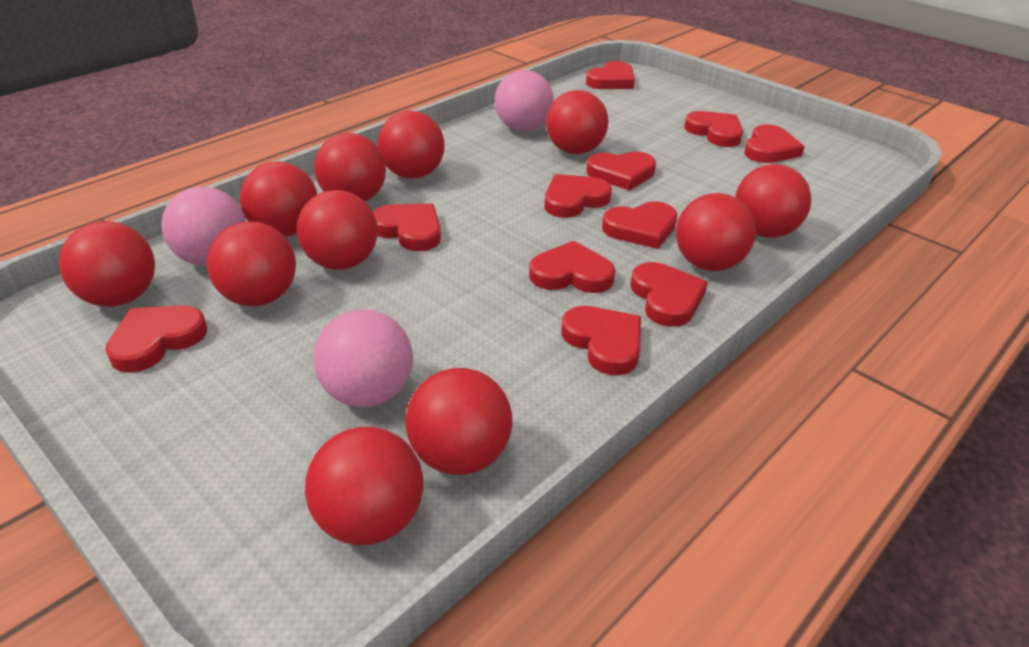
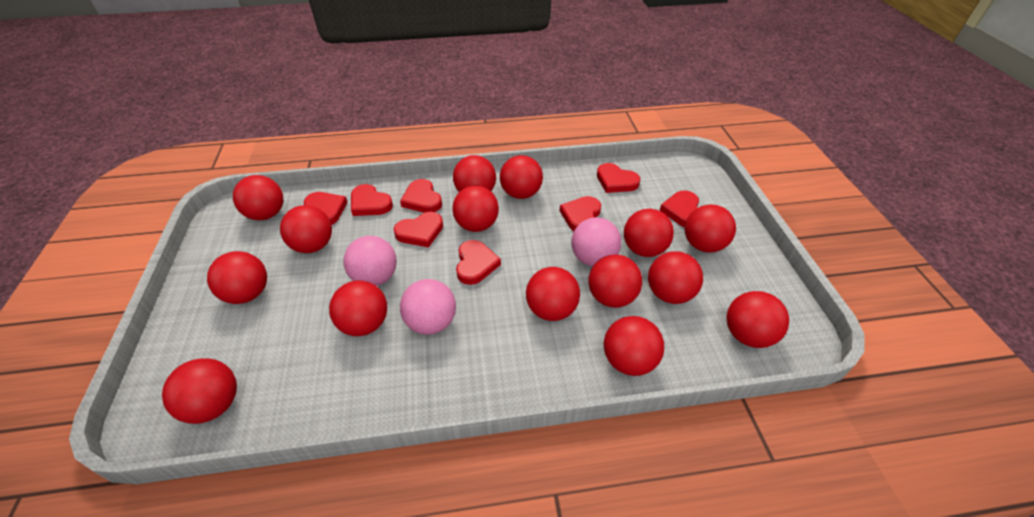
red ball: 11 -> 15
red heart: 11 -> 8

